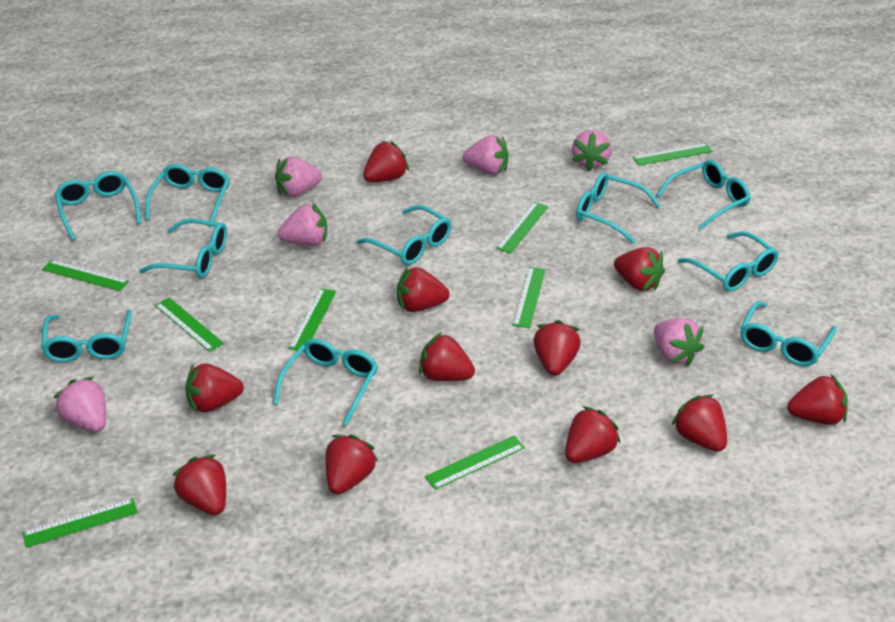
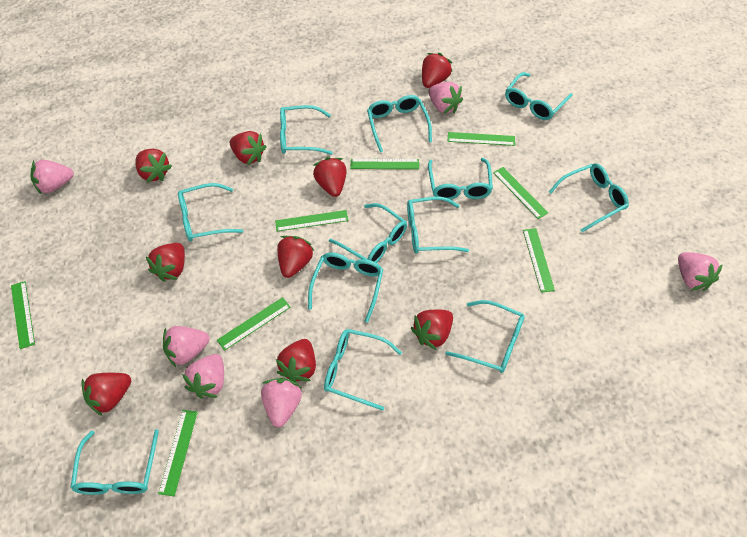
red strawberry: 11 -> 9
turquoise glasses: 10 -> 12

